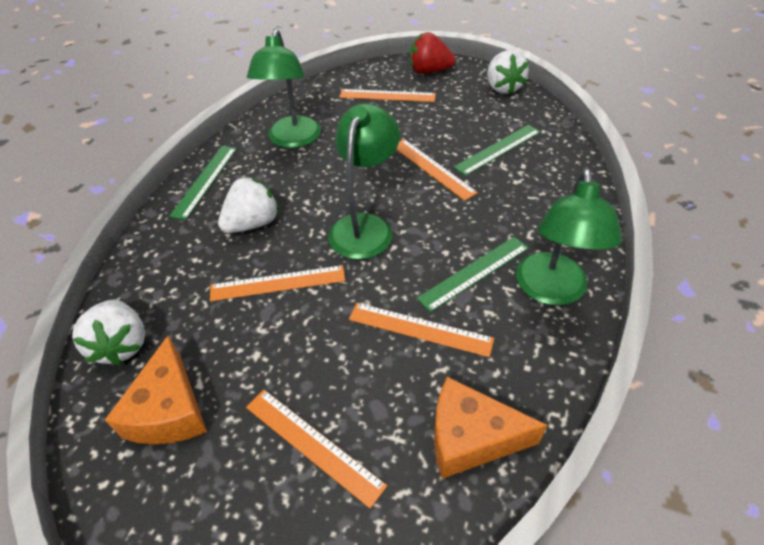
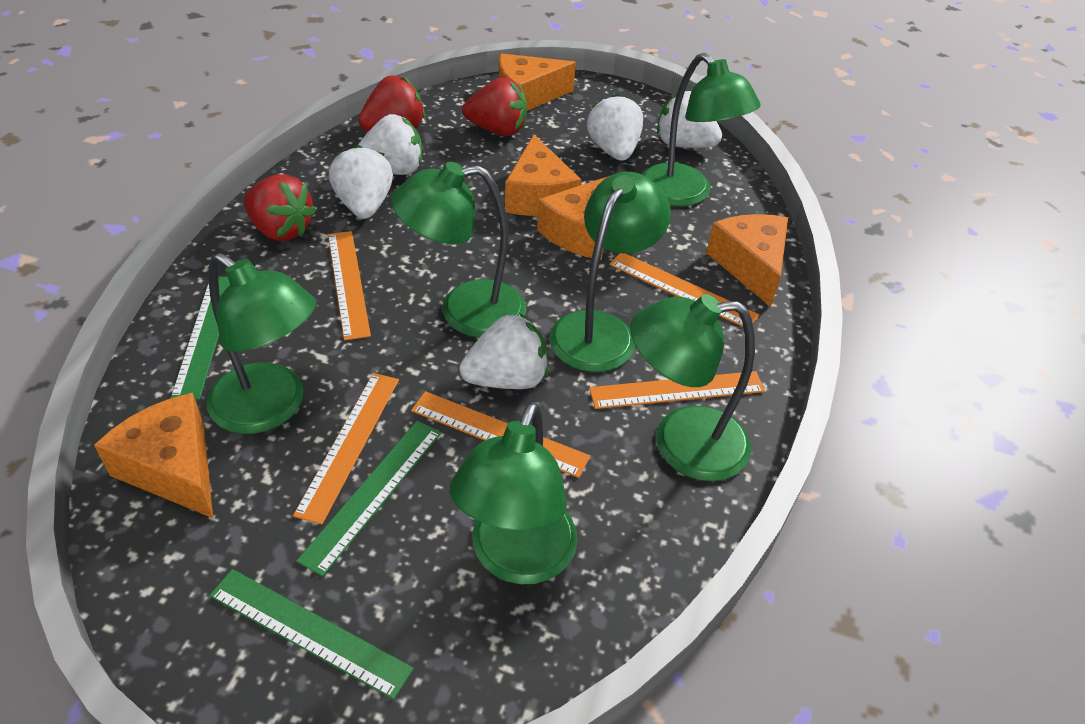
green lamp: 3 -> 6
orange cheese: 2 -> 5
red strawberry: 1 -> 3
white strawberry: 3 -> 5

